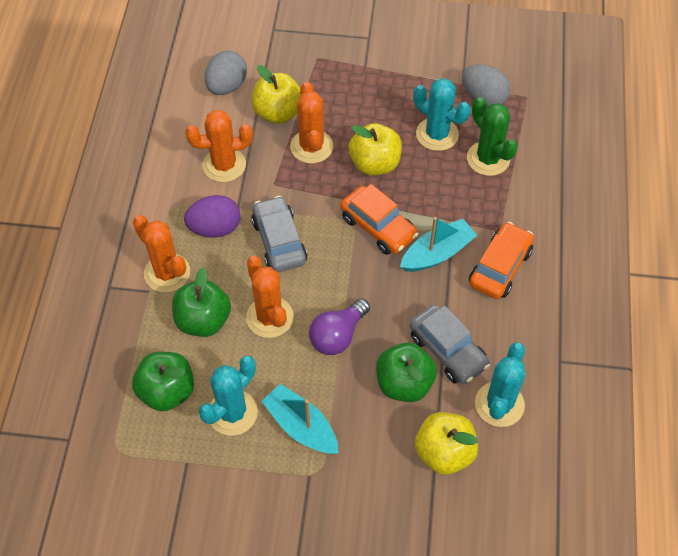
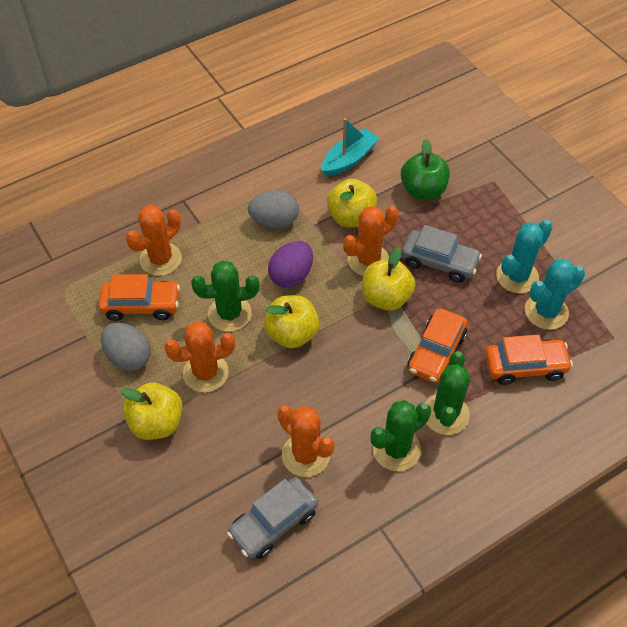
green apple: 3 -> 1
green cactus: 1 -> 3
orange car: 2 -> 3
purple light bulb: 1 -> 0
turquoise boat: 2 -> 1
turquoise cactus: 3 -> 2
yellow apple: 3 -> 4

